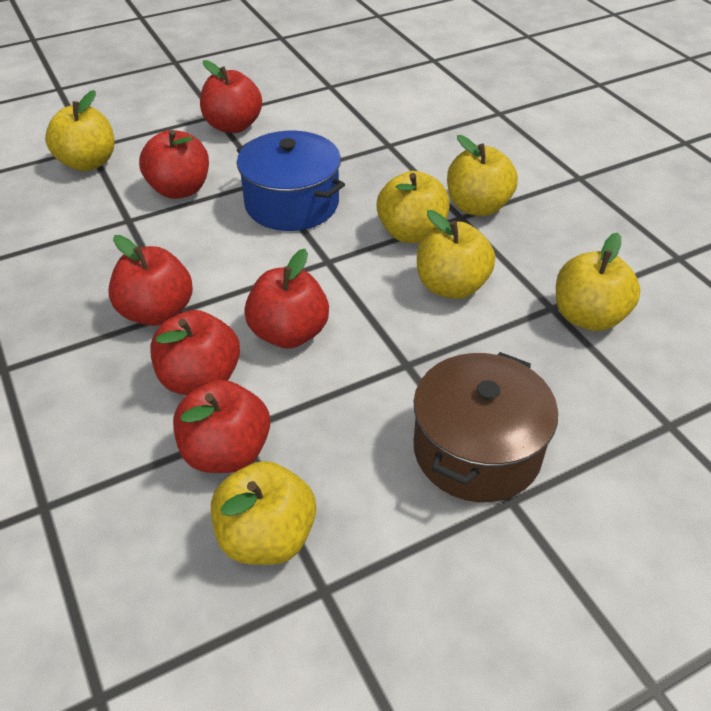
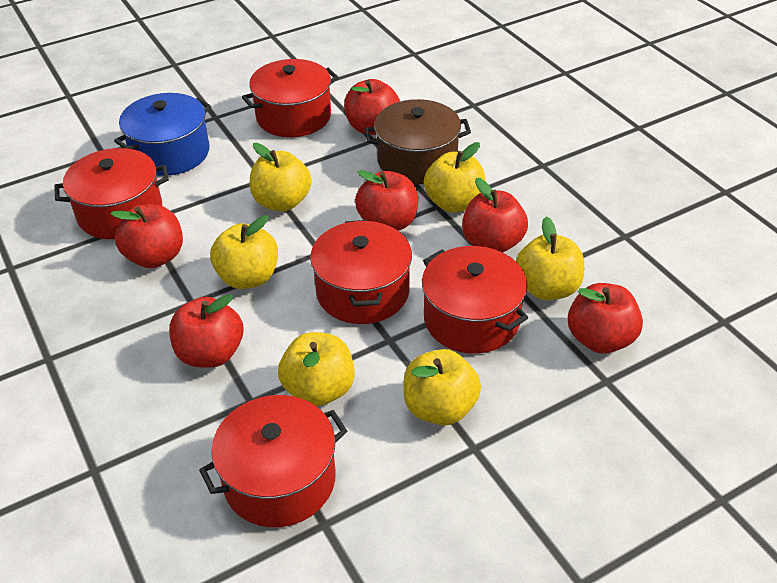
red pot: 0 -> 5

